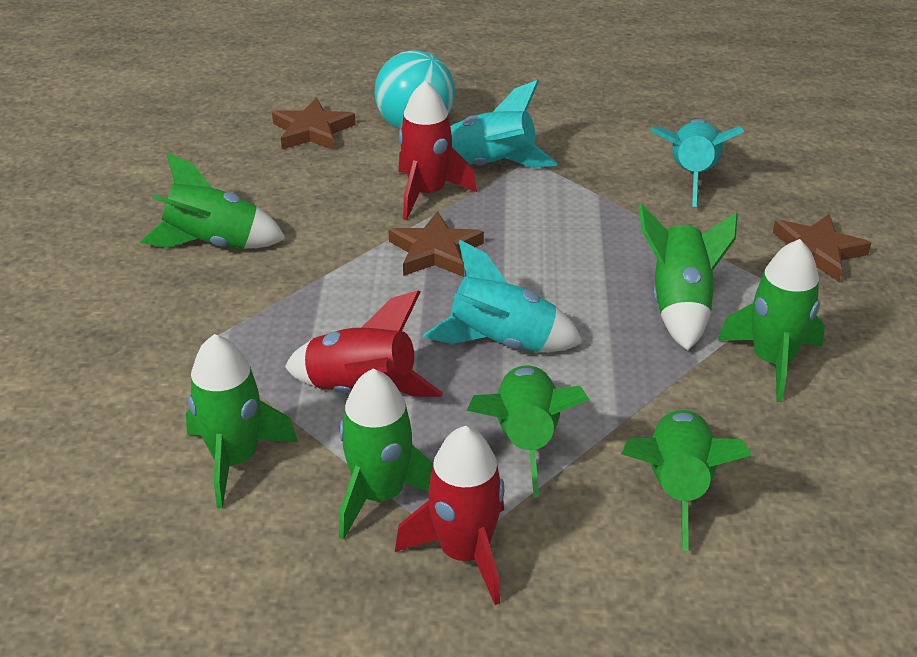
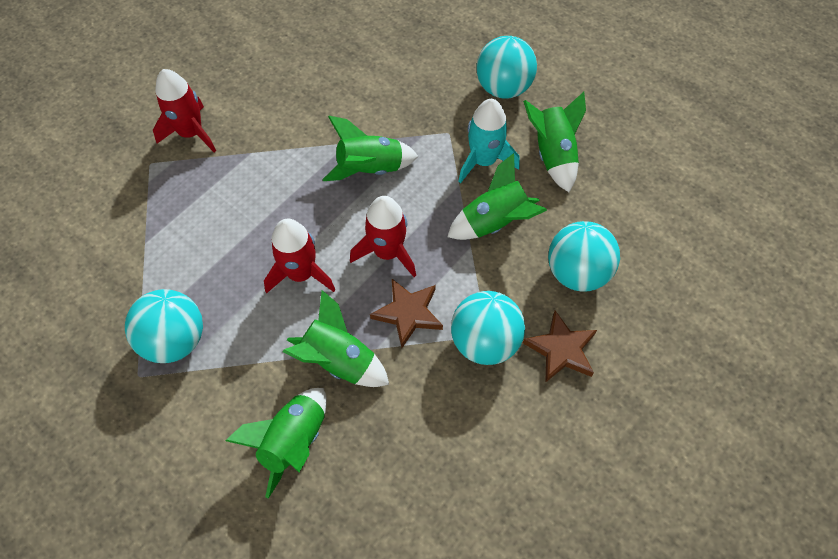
brown star: 3 -> 2
green rocket: 7 -> 5
turquoise ball: 1 -> 4
turquoise rocket: 3 -> 1

